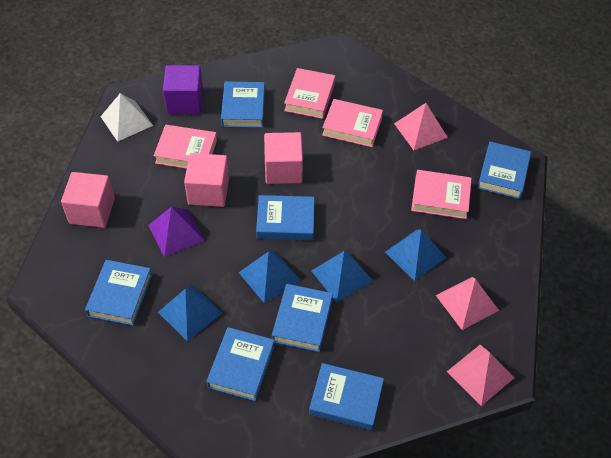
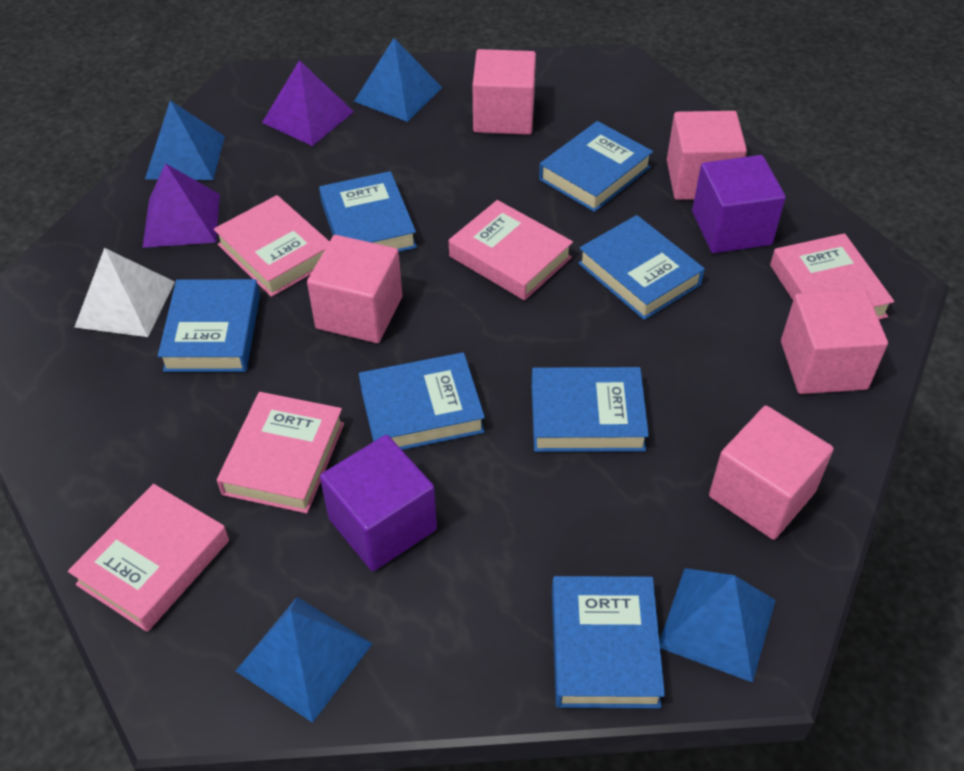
pink book: 4 -> 5
pink cube: 3 -> 5
pink pyramid: 3 -> 0
purple cube: 1 -> 2
purple pyramid: 1 -> 2

